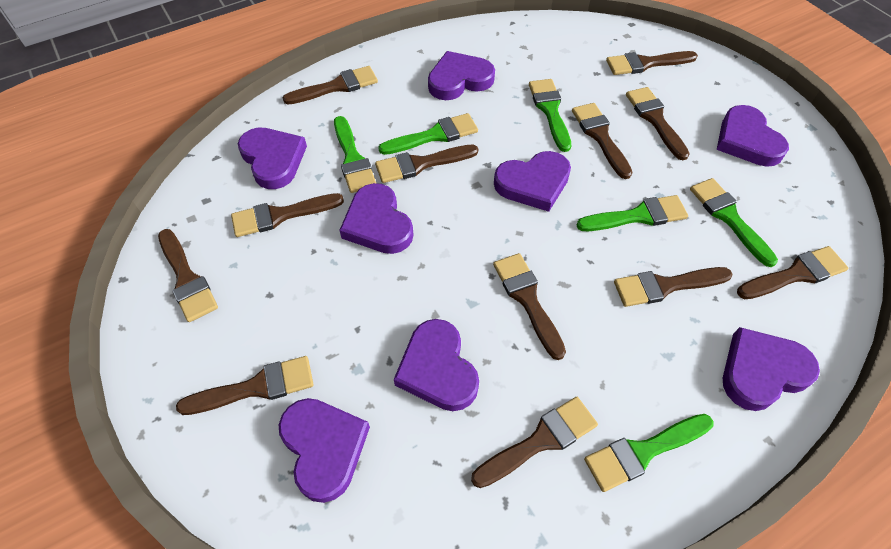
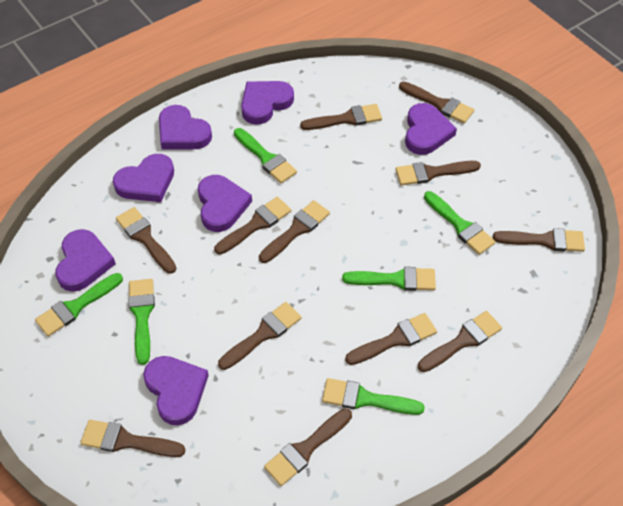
purple heart: 8 -> 7

